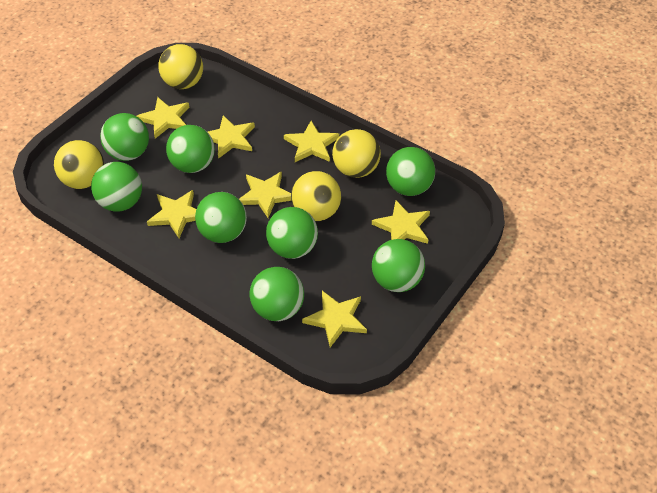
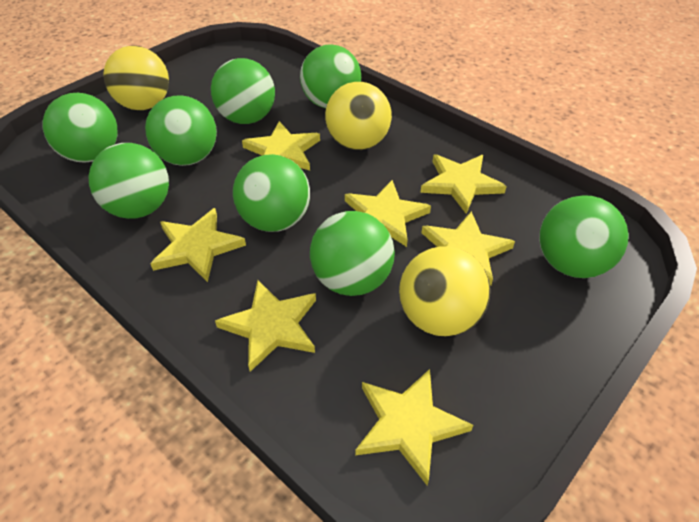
yellow ball: 4 -> 3

